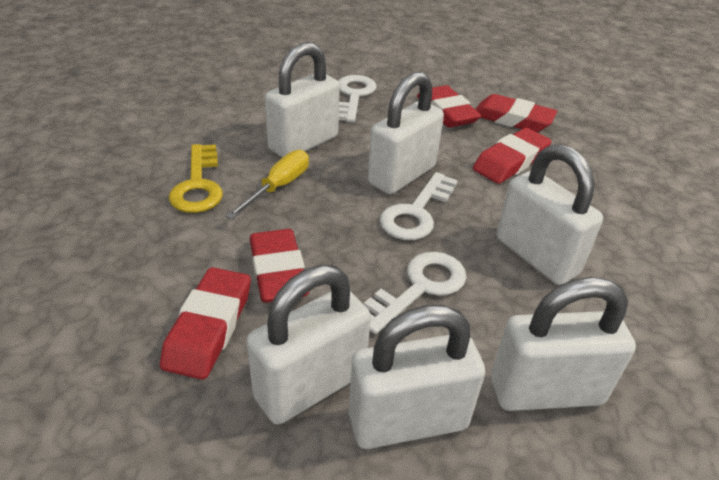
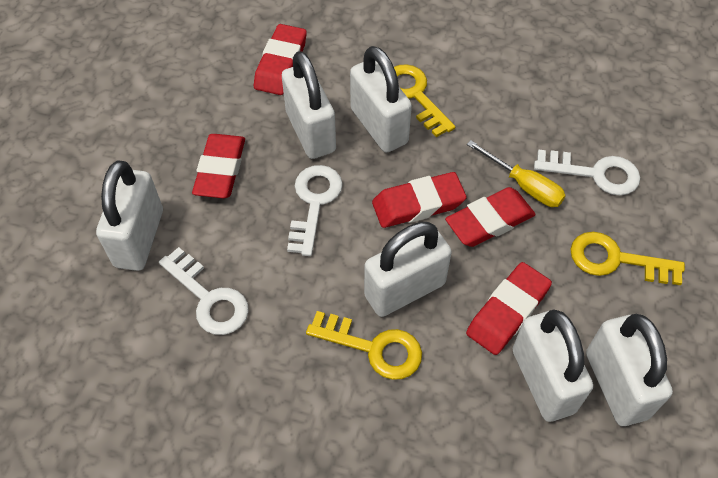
yellow key: 1 -> 3

